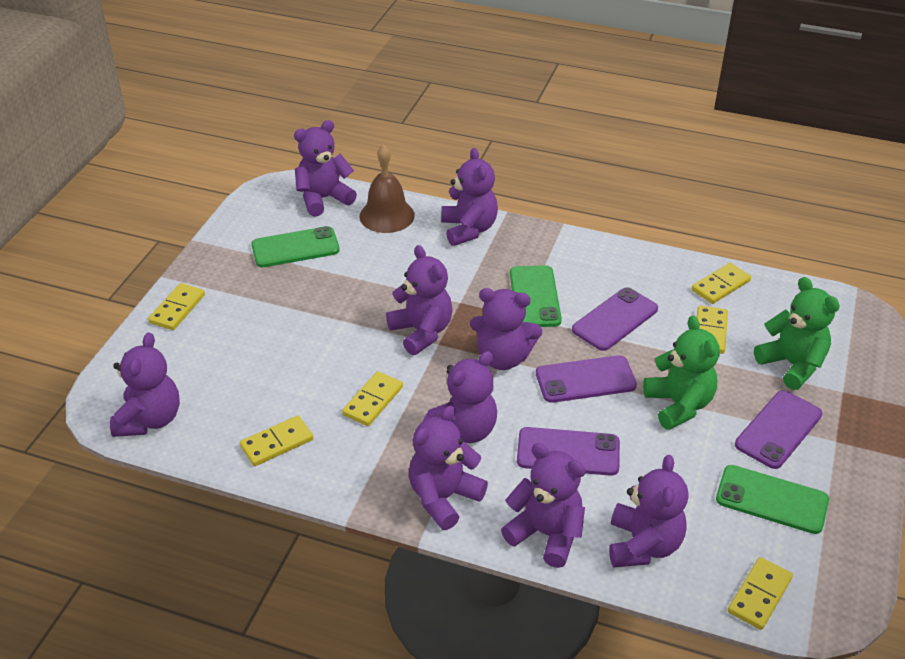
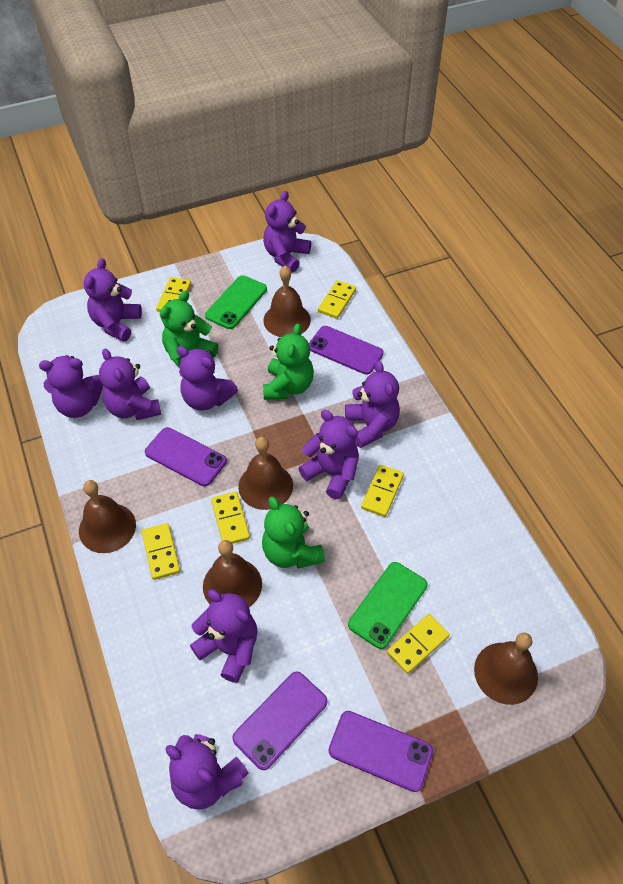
brown bell: 1 -> 5
green phone: 3 -> 2
green teddy bear: 2 -> 3

